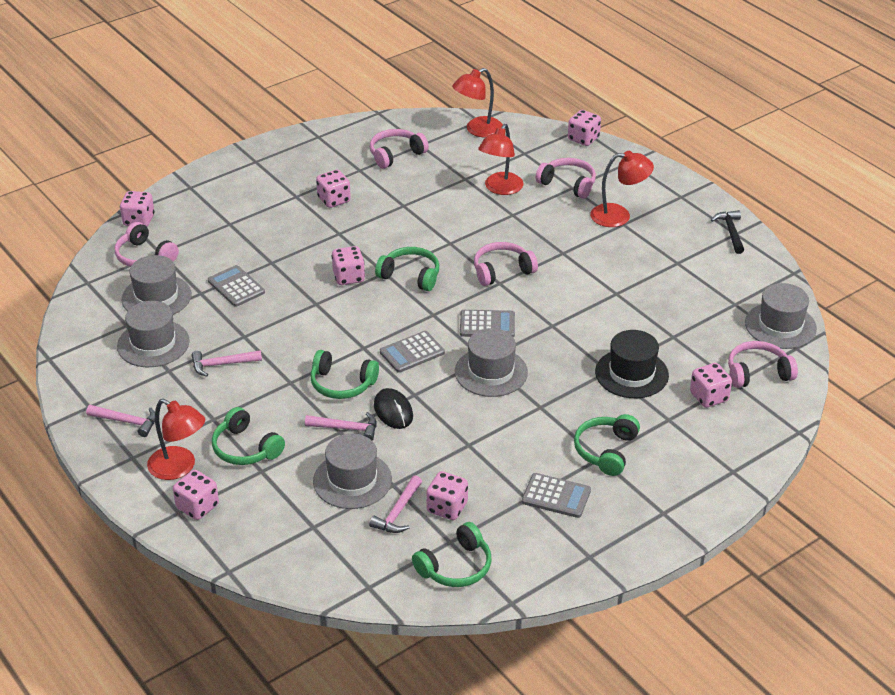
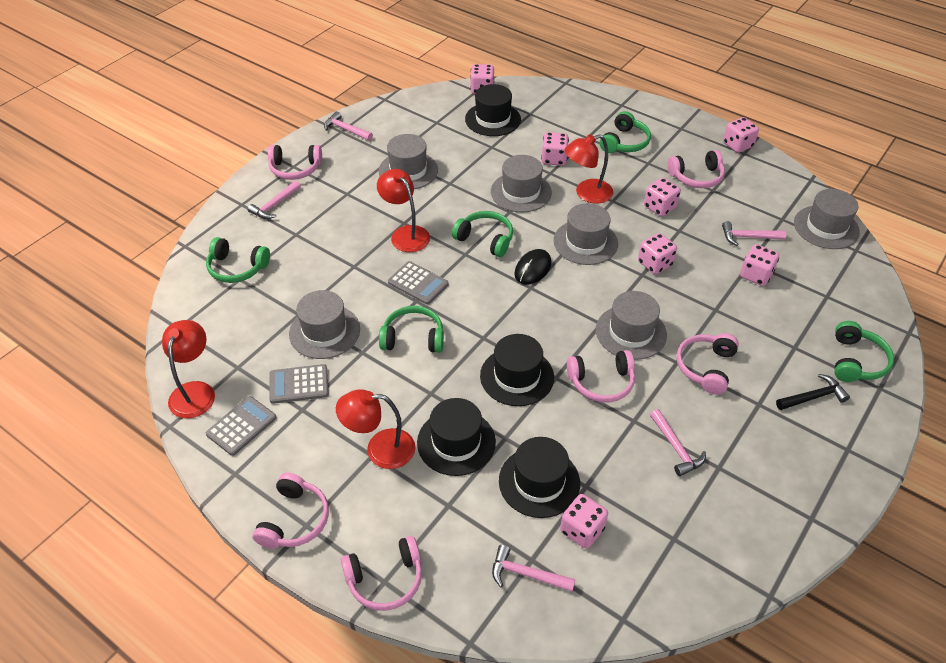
black hat: 1 -> 4
grey calculator: 4 -> 3
grey hat: 5 -> 6
pink hammer: 4 -> 5
pink headphones: 5 -> 6

